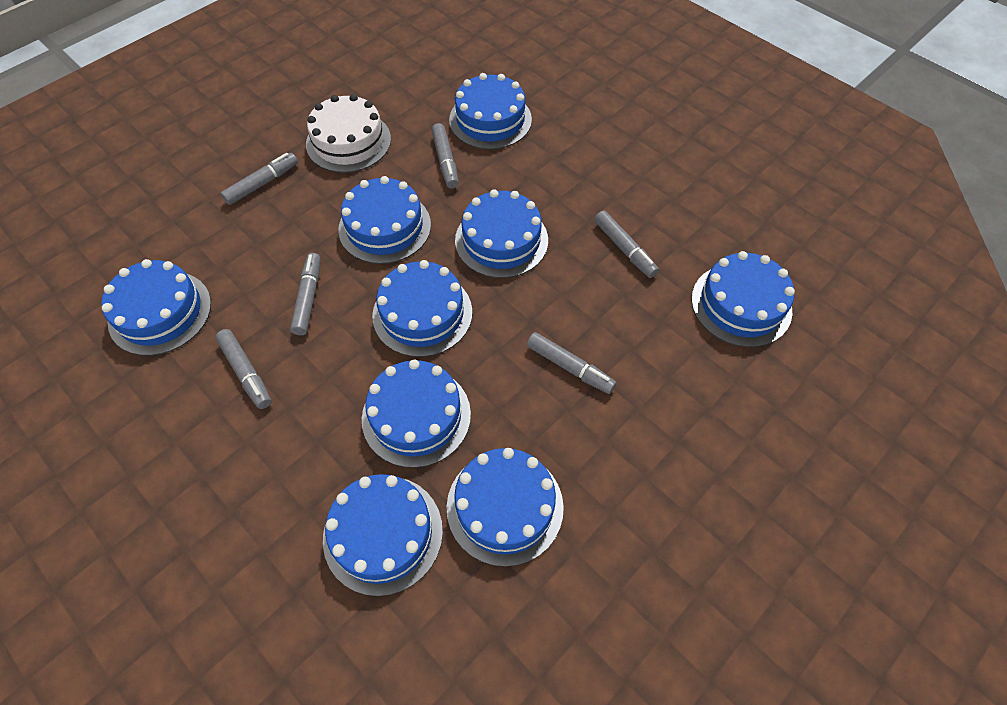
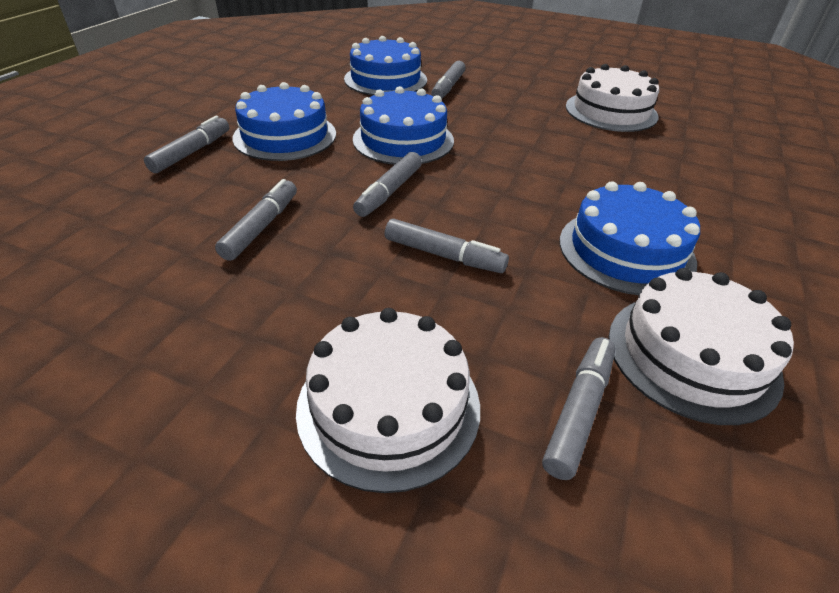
blue cake: 9 -> 4
white cake: 1 -> 3

